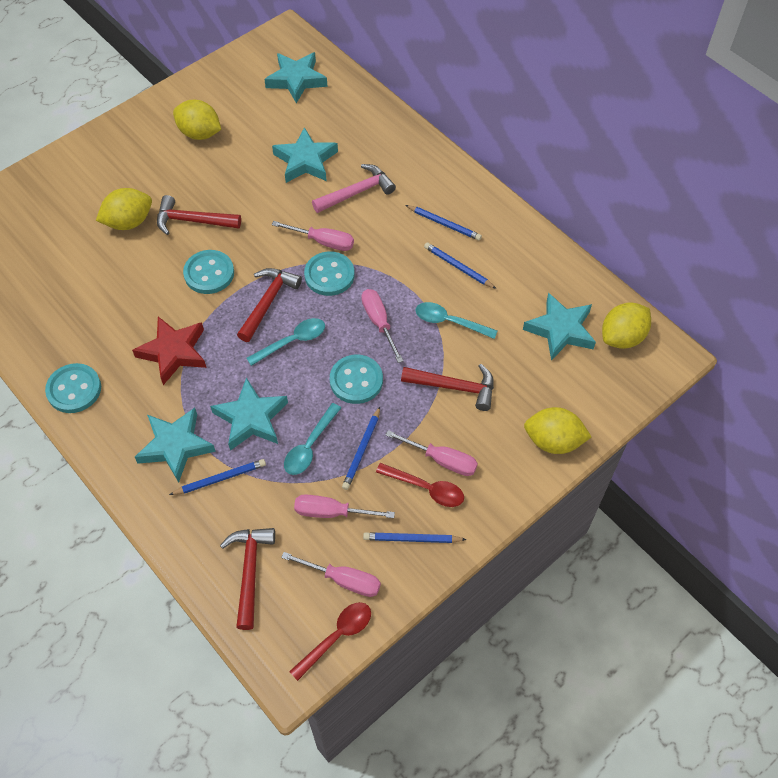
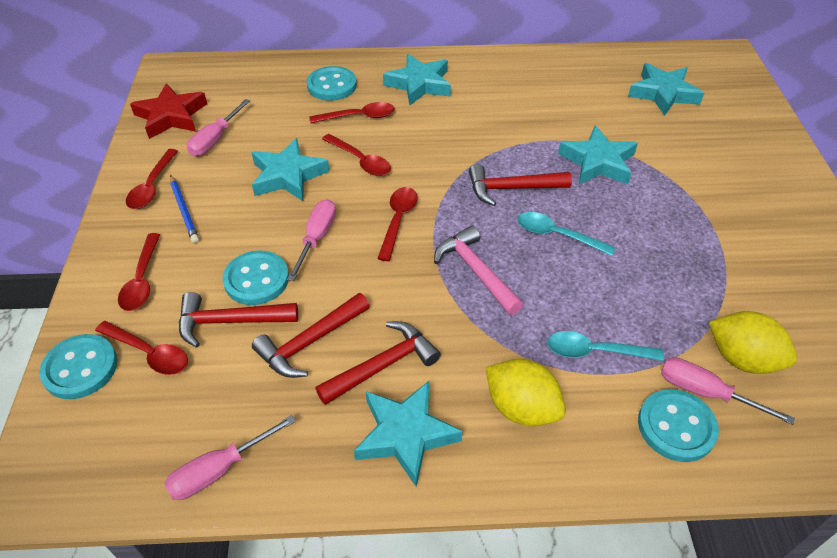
blue pencil: 5 -> 1
pink screwdriver: 5 -> 4
red spoon: 2 -> 6
turquoise spoon: 3 -> 2
yellow lemon: 4 -> 2

